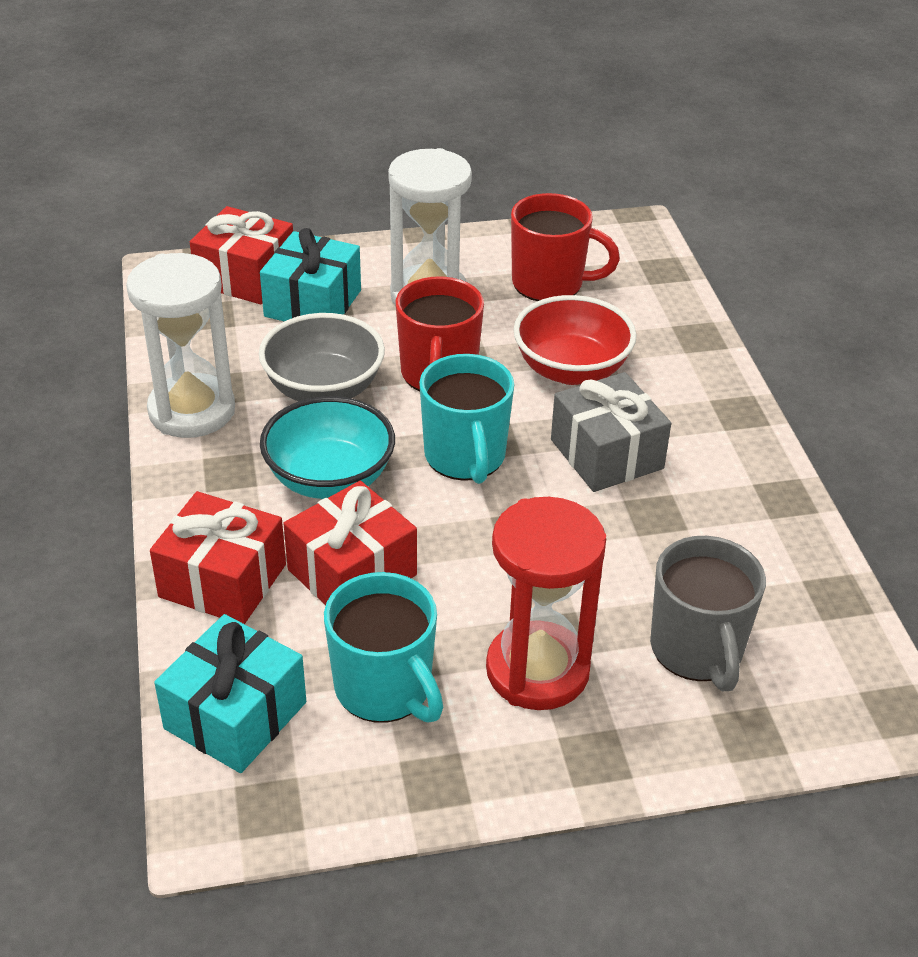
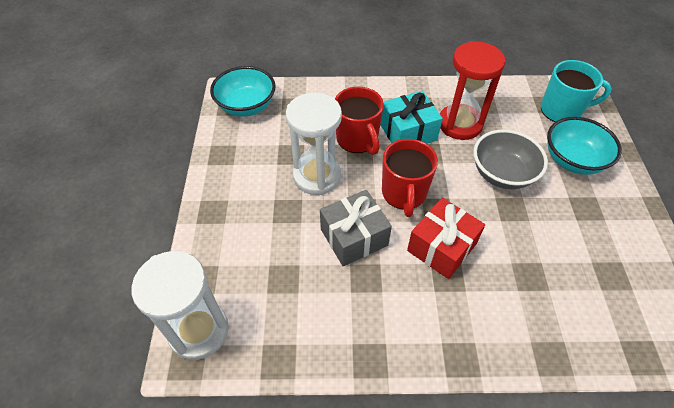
grey mug: 1 -> 0
red bowl: 1 -> 0
red gift: 3 -> 1
turquoise bowl: 1 -> 2
turquoise gift: 2 -> 1
turquoise mug: 2 -> 1

